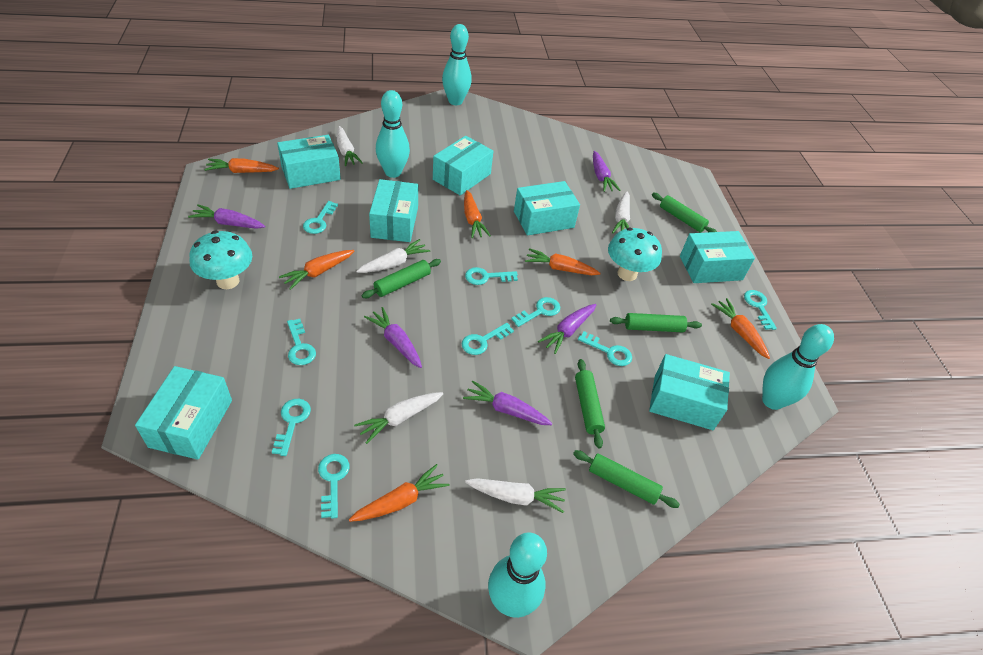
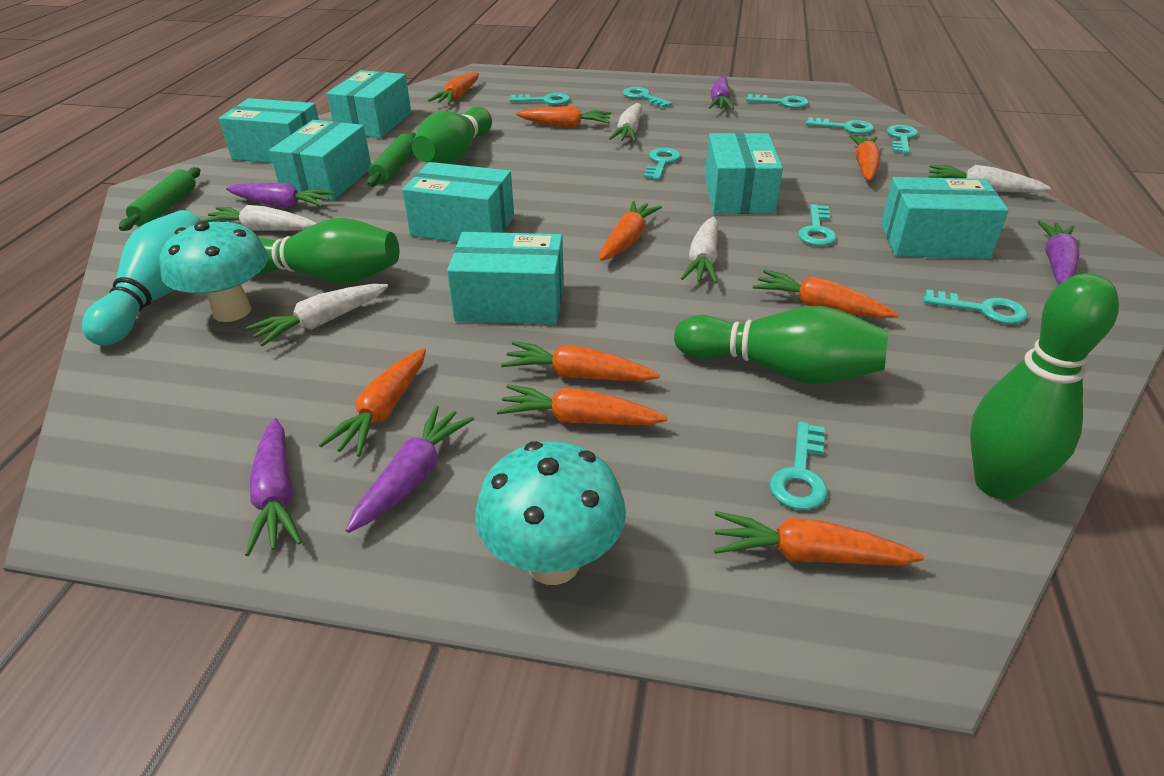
green bowling pin: 0 -> 4
green rolling pin: 5 -> 2
orange carrot: 6 -> 9
turquoise bowling pin: 4 -> 1

